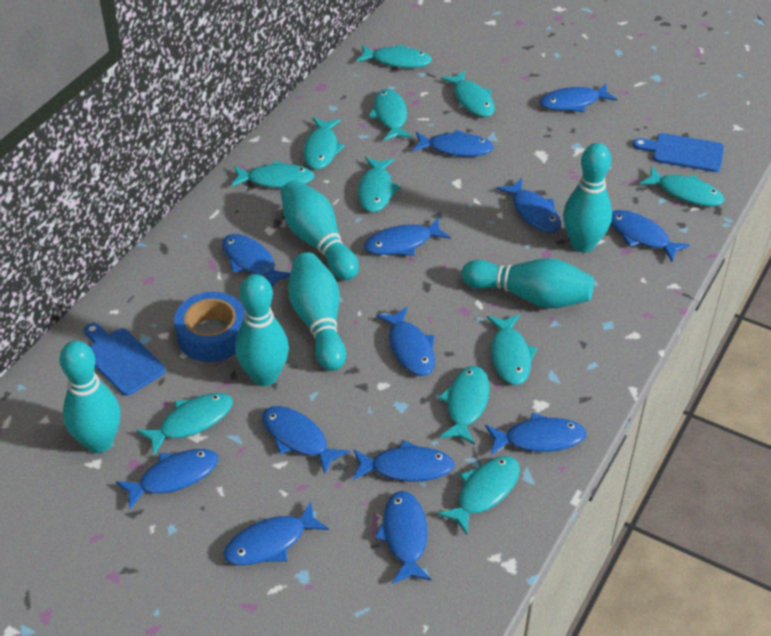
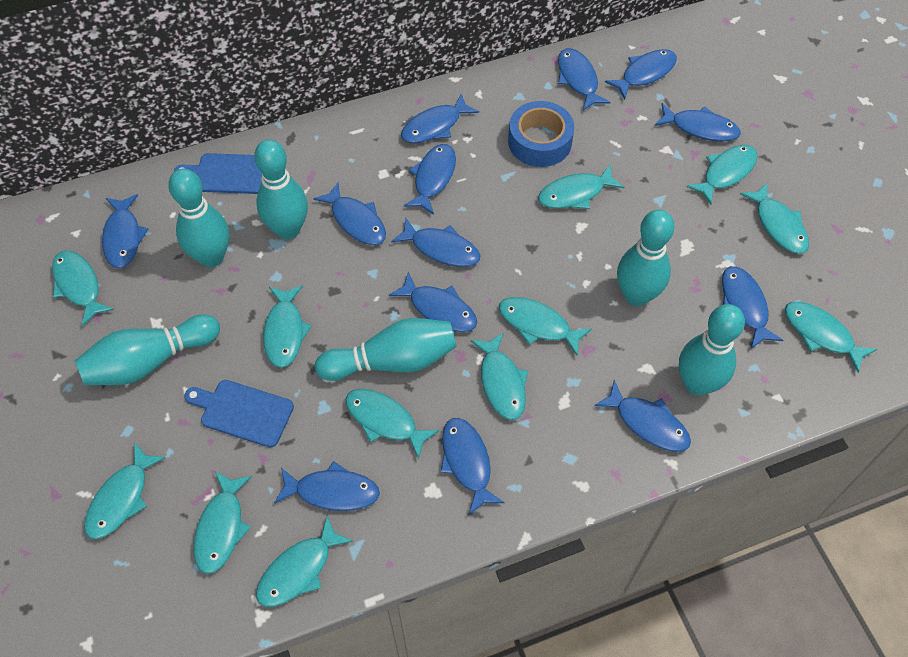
turquoise fish: 11 -> 12

